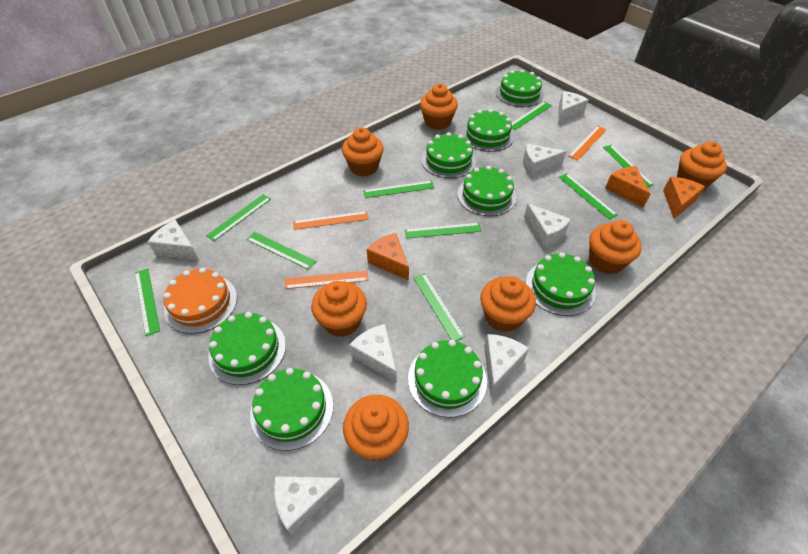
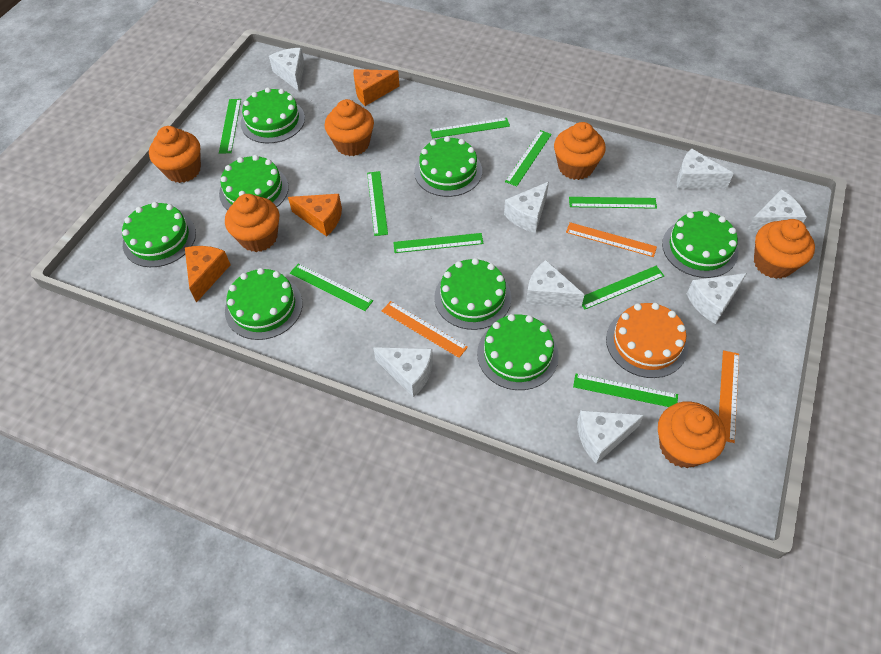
orange cupcake: 7 -> 6
white cheese: 7 -> 8

